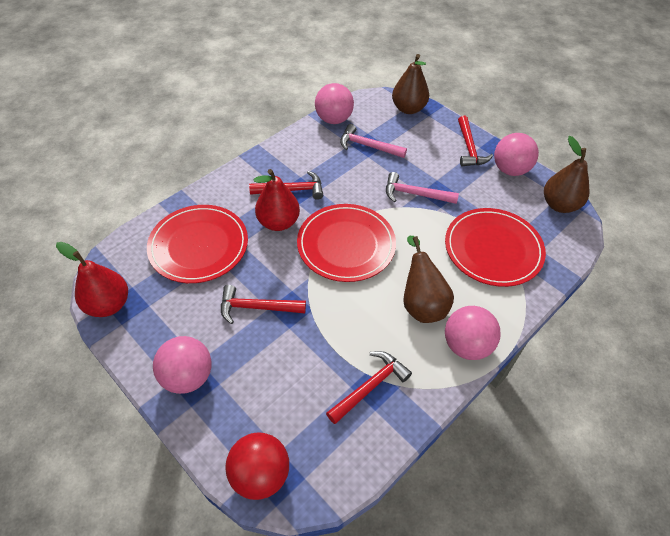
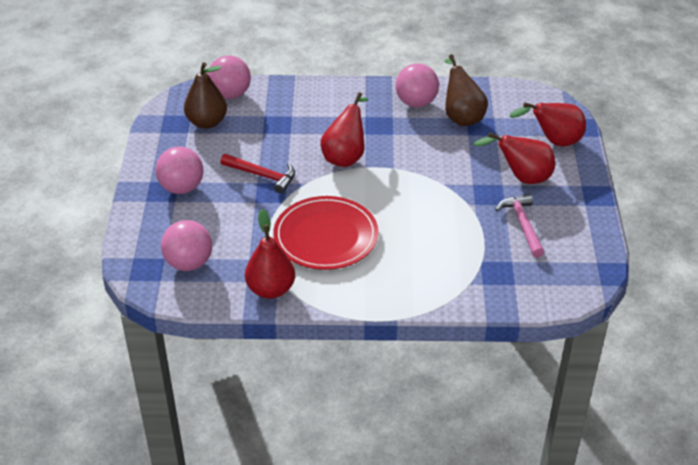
brown pear: 3 -> 2
pink hammer: 2 -> 1
red ball: 1 -> 0
red hammer: 4 -> 1
red pear: 2 -> 4
red plate: 3 -> 1

